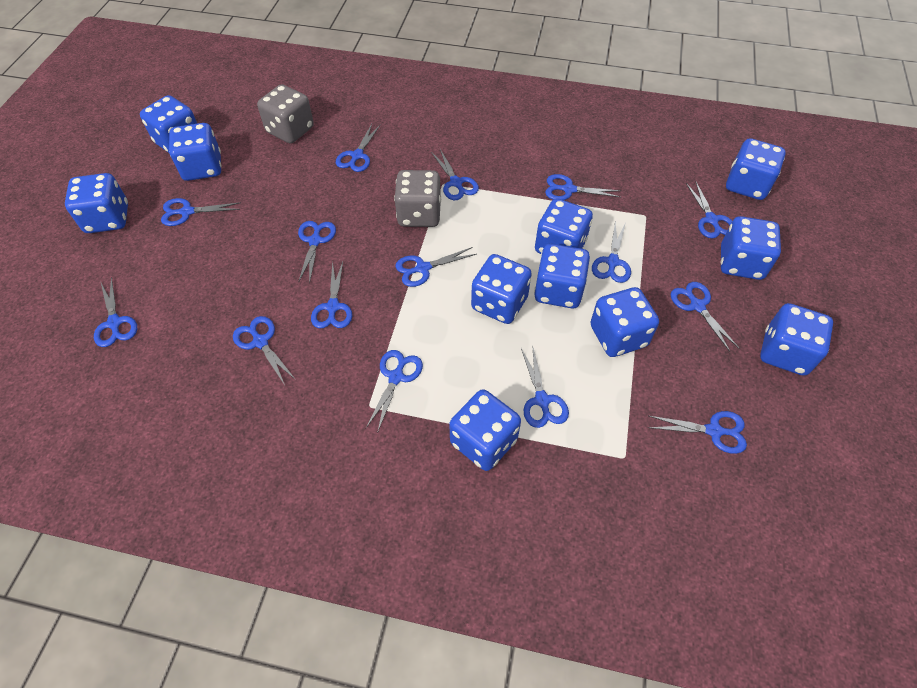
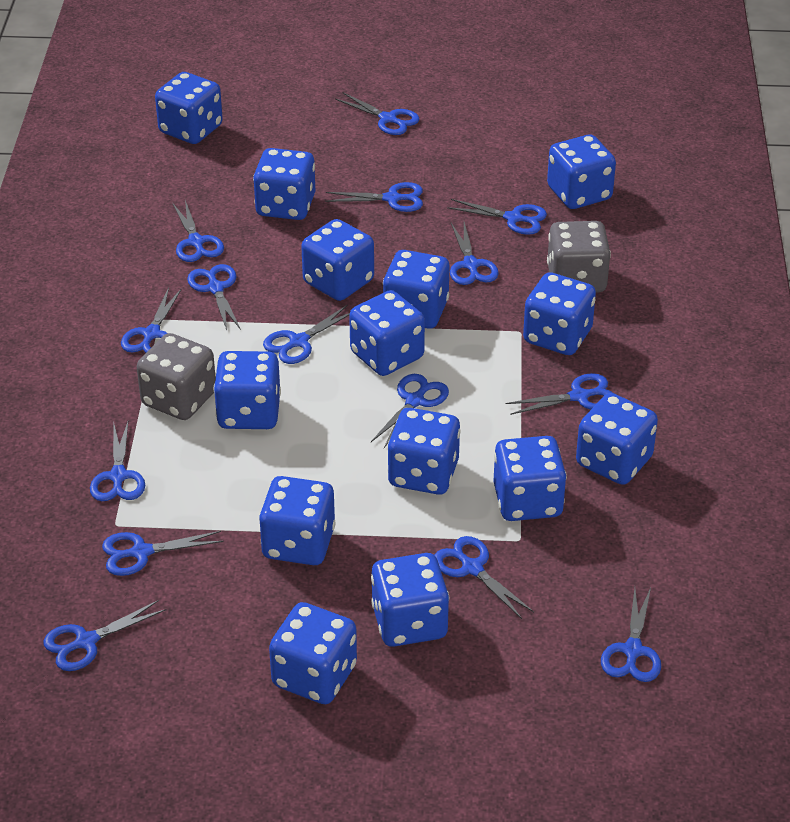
blue dice: 11 -> 14

